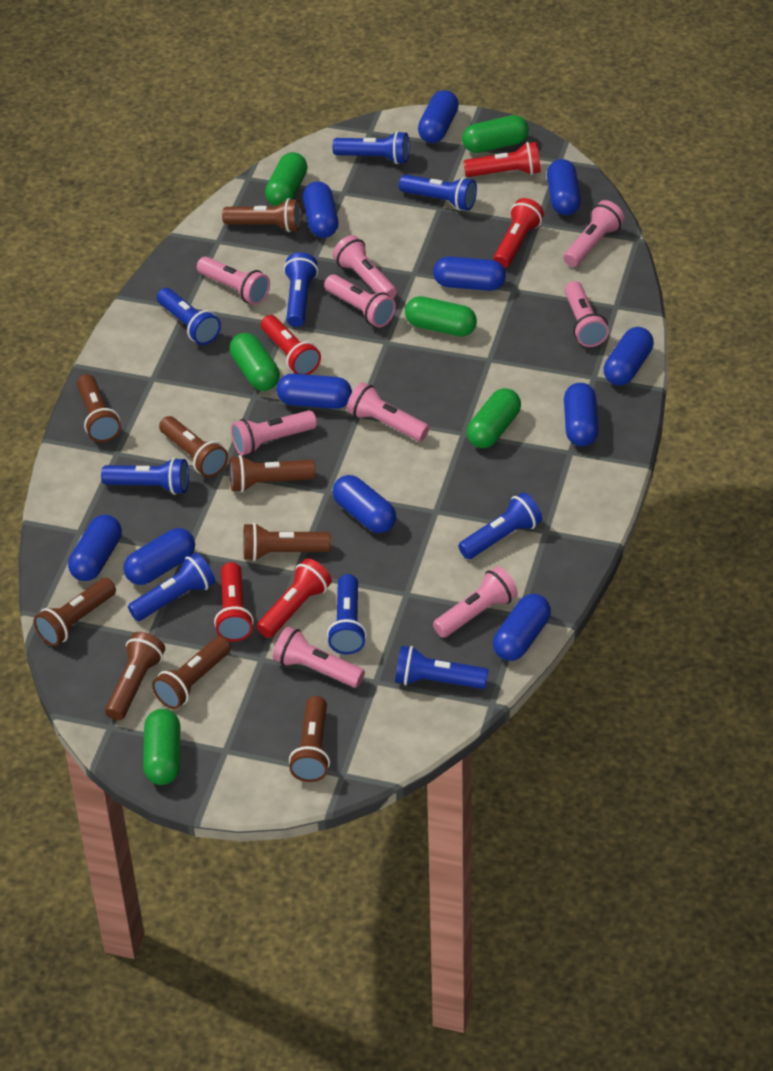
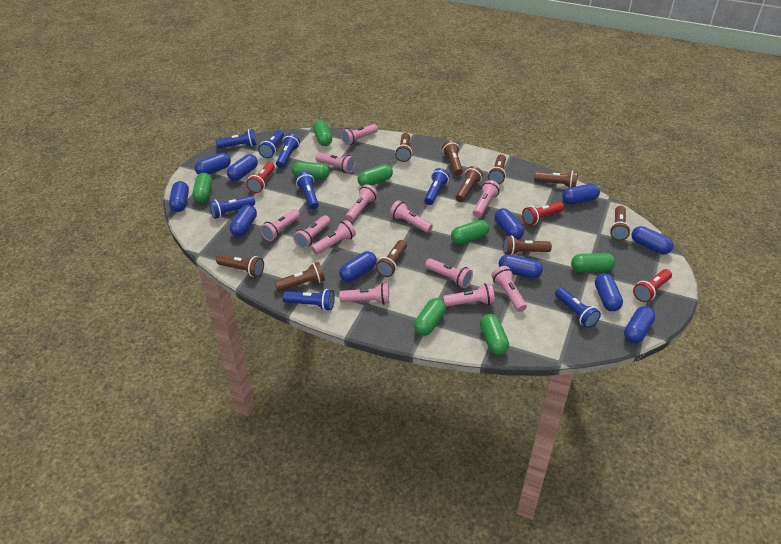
blue flashlight: 9 -> 8
brown flashlight: 9 -> 10
green capsule: 6 -> 8
pink flashlight: 9 -> 12
red flashlight: 5 -> 3

